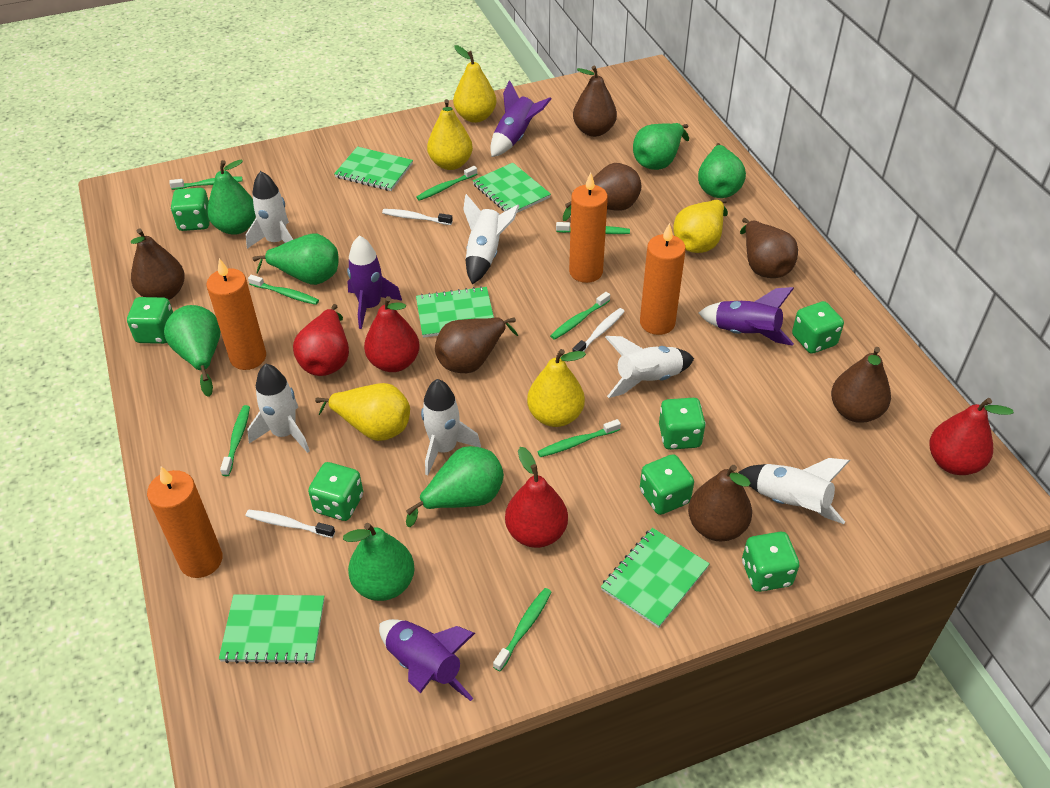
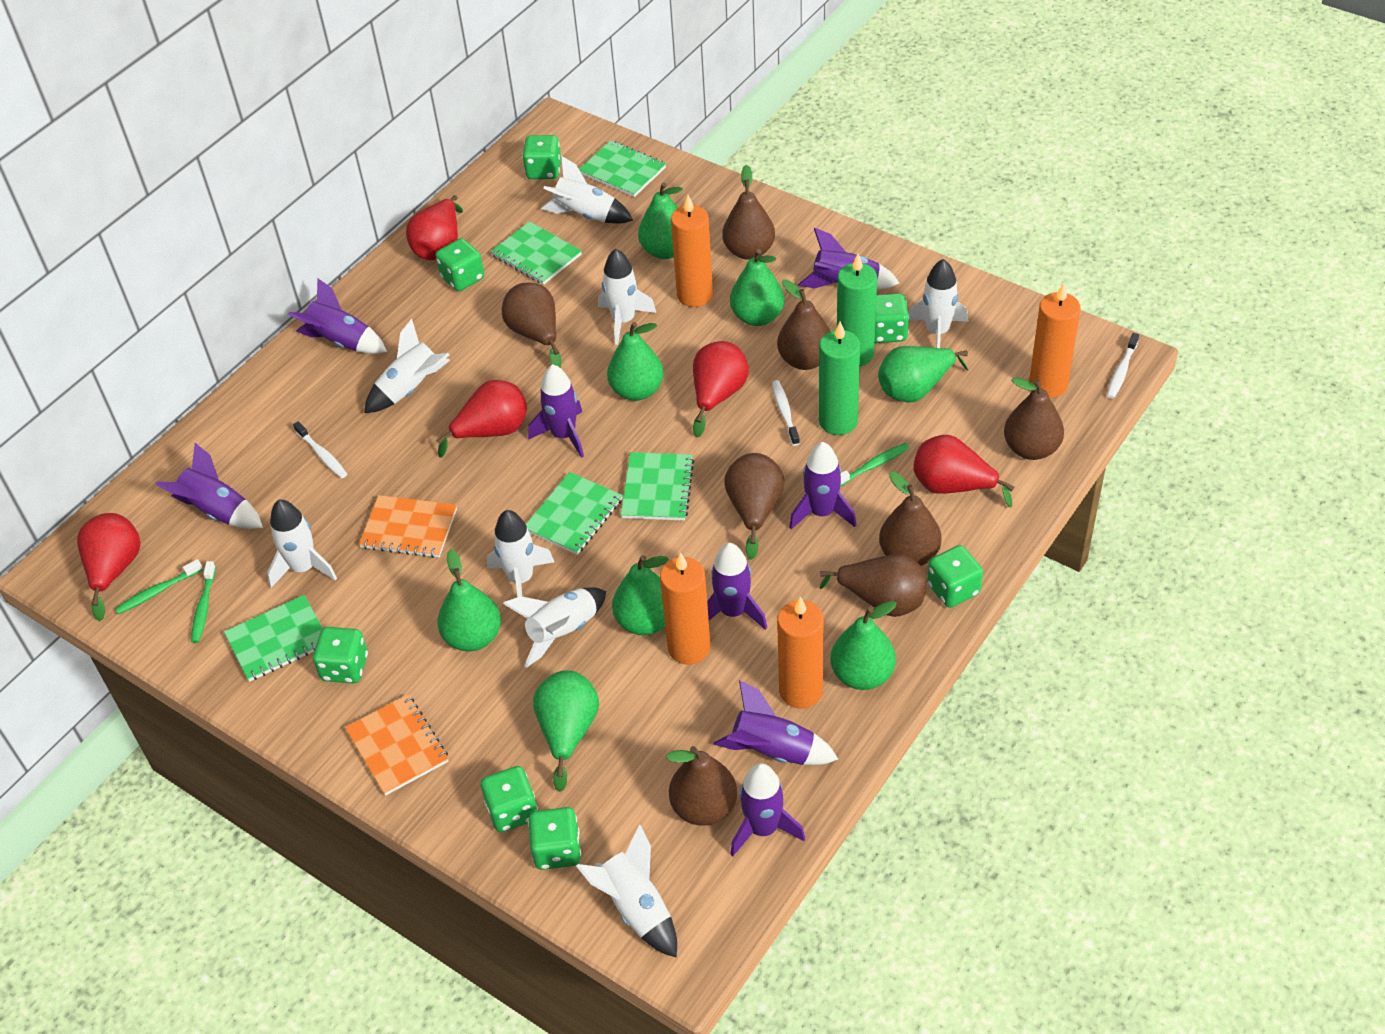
brown pear: 7 -> 8
green candle: 0 -> 2
green pear: 7 -> 8
green toothbrush: 8 -> 3
orange notebook: 0 -> 2
purple rocket: 4 -> 8
red pear: 4 -> 5
white rocket: 6 -> 8
yellow pear: 5 -> 0

